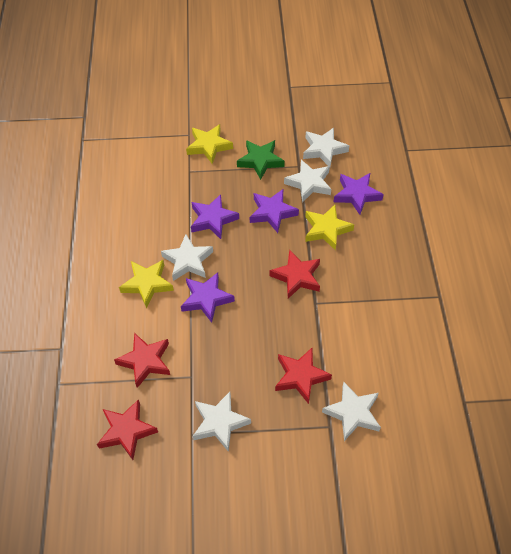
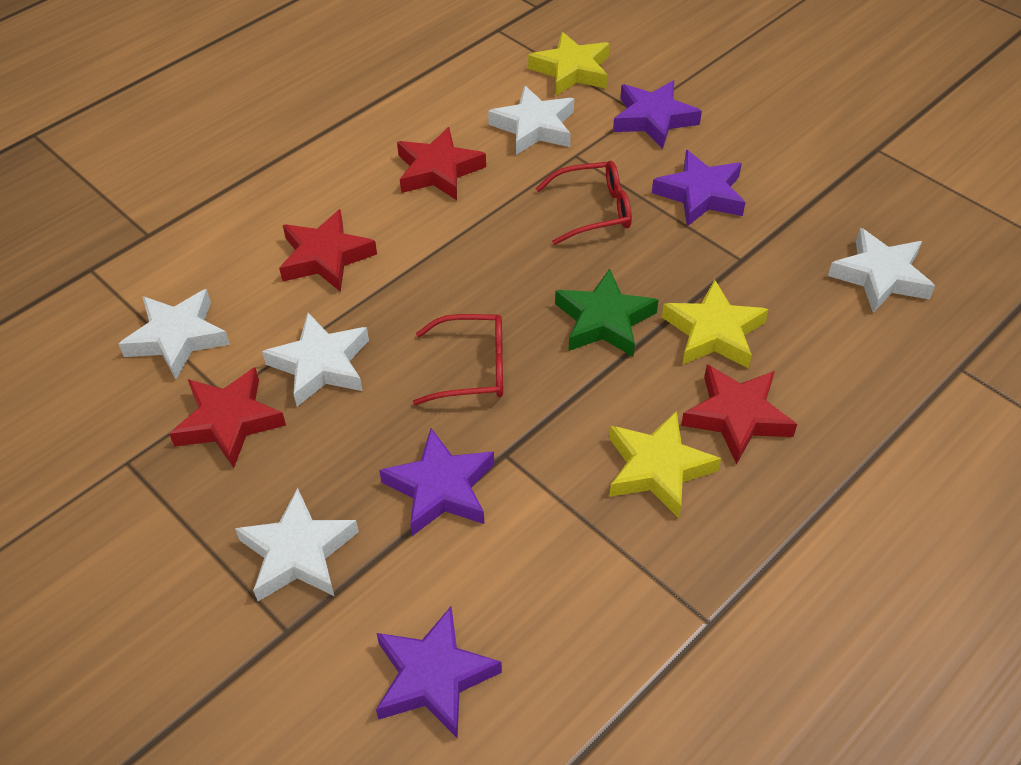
red glasses: 0 -> 2

